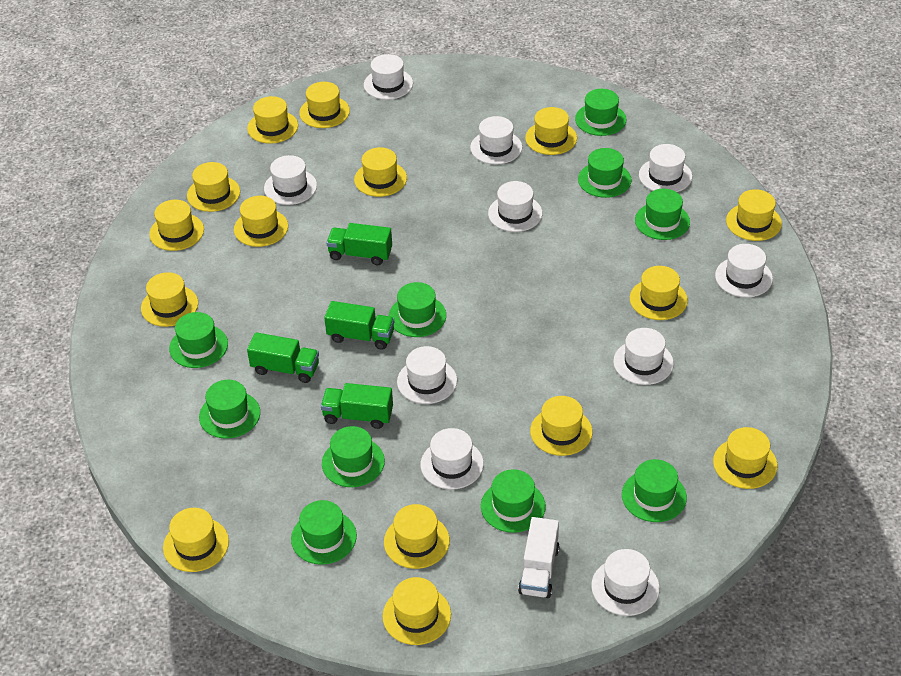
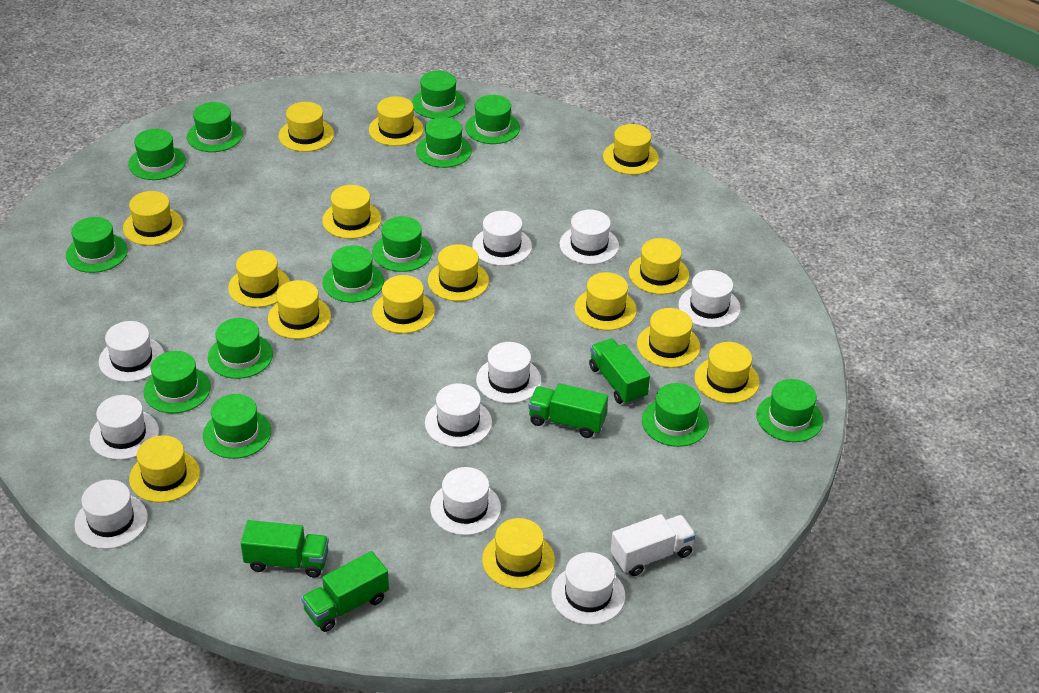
green hat: 10 -> 13

